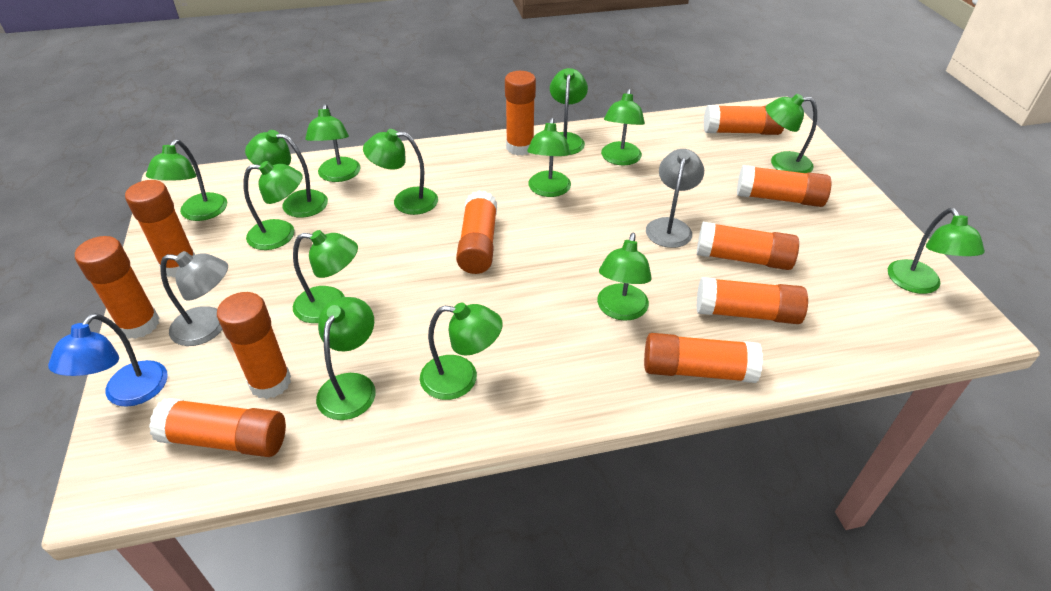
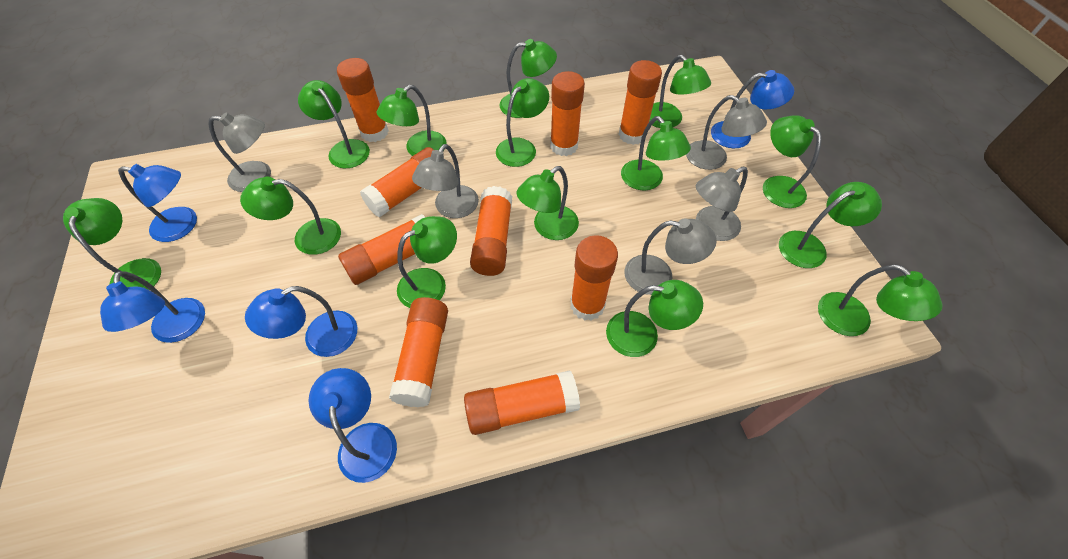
blue lamp: 1 -> 5
grey lamp: 2 -> 5
orange glue stick: 11 -> 9

